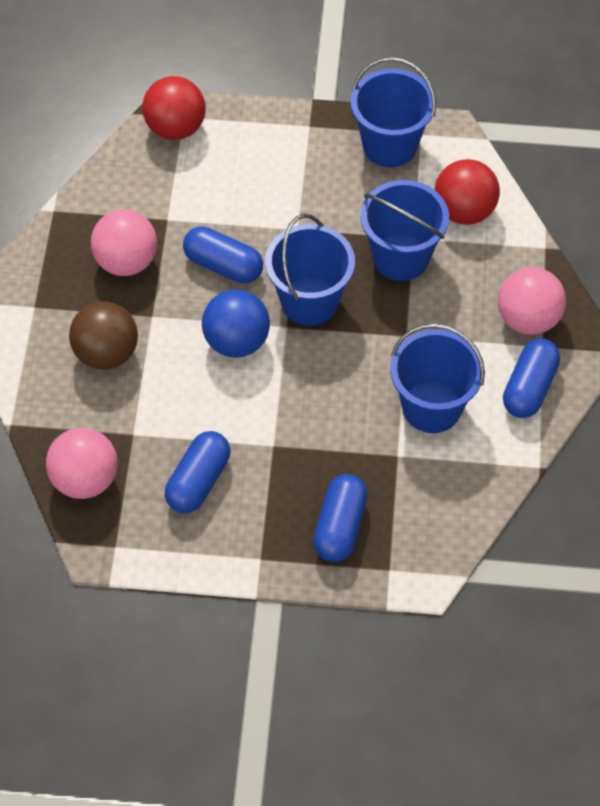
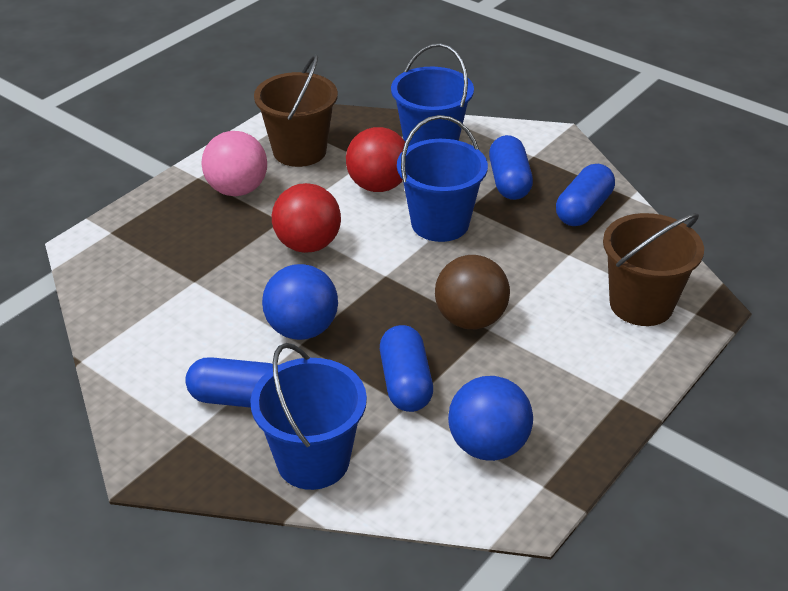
blue ball: 1 -> 2
blue bucket: 4 -> 3
brown bucket: 0 -> 2
pink ball: 3 -> 1

